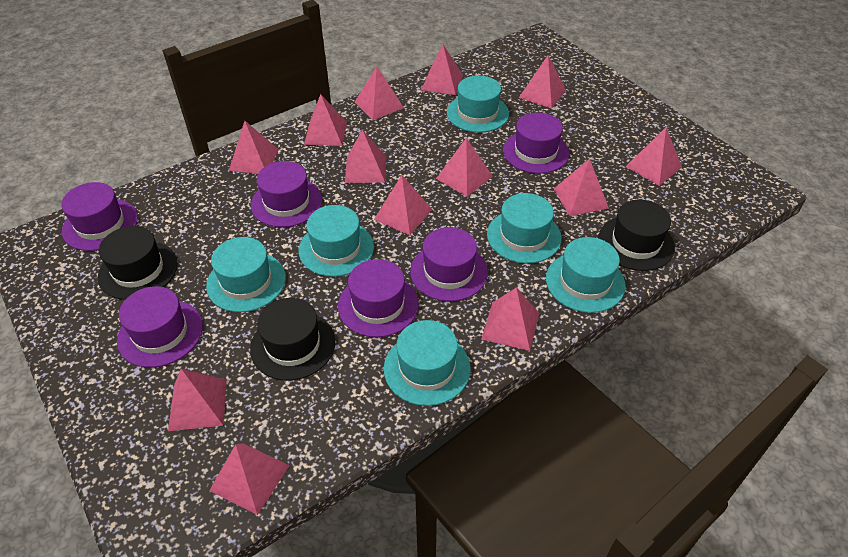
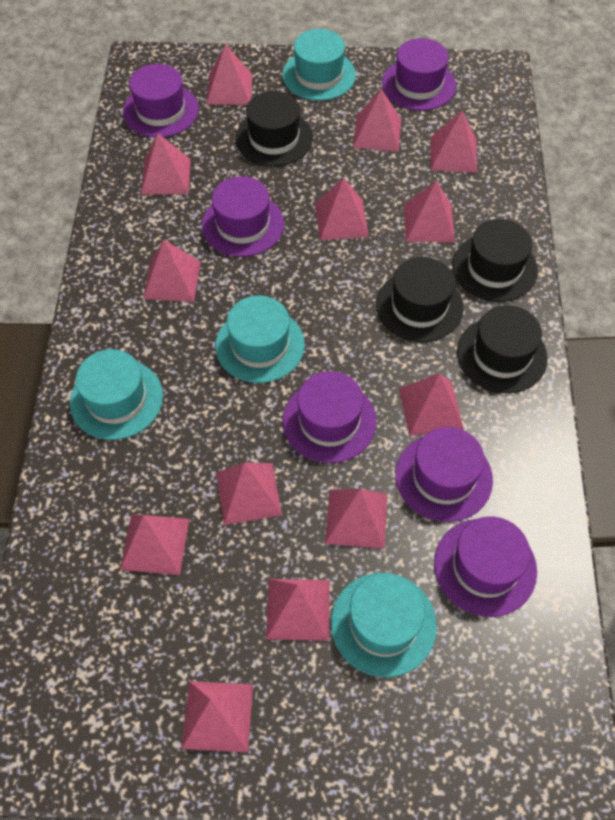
black hat: 3 -> 4
turquoise hat: 6 -> 4

